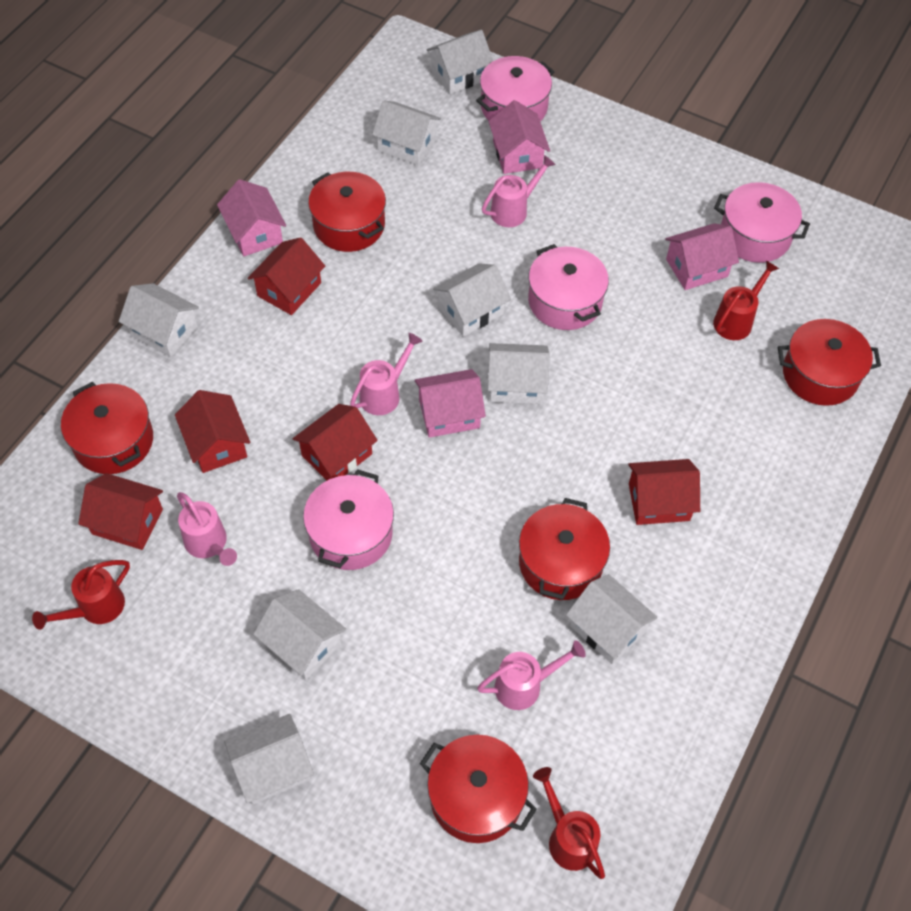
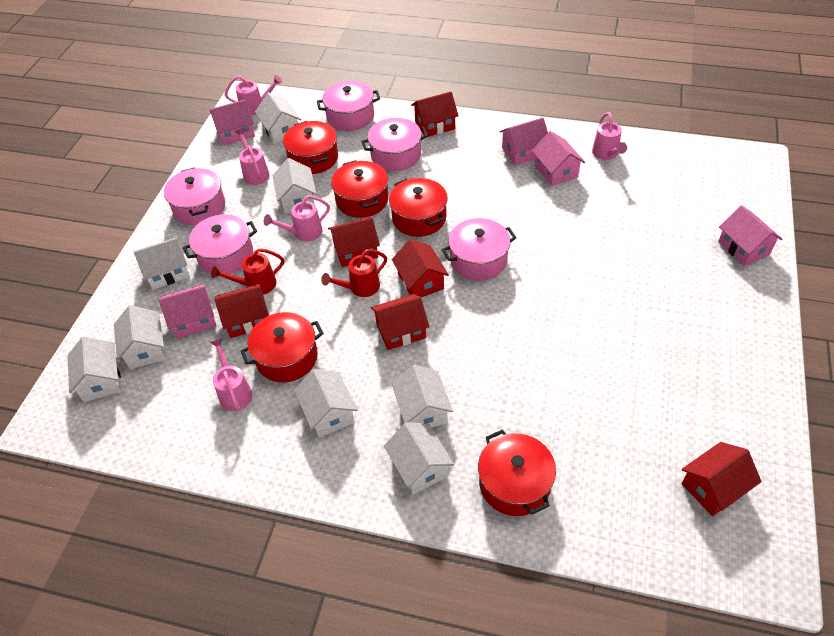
pink house: 4 -> 5
pink pot: 4 -> 5
pink watering can: 4 -> 5
red house: 5 -> 6
red watering can: 3 -> 2

